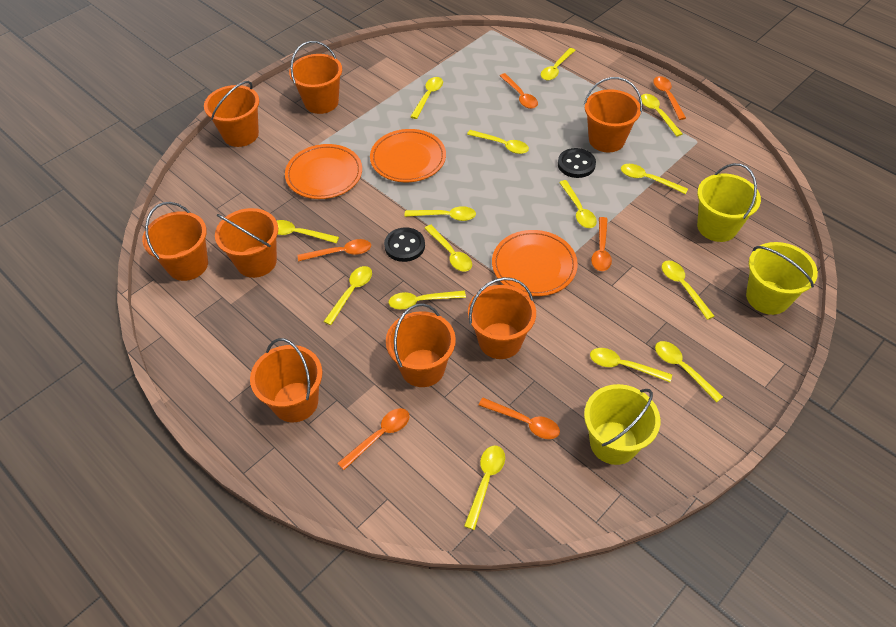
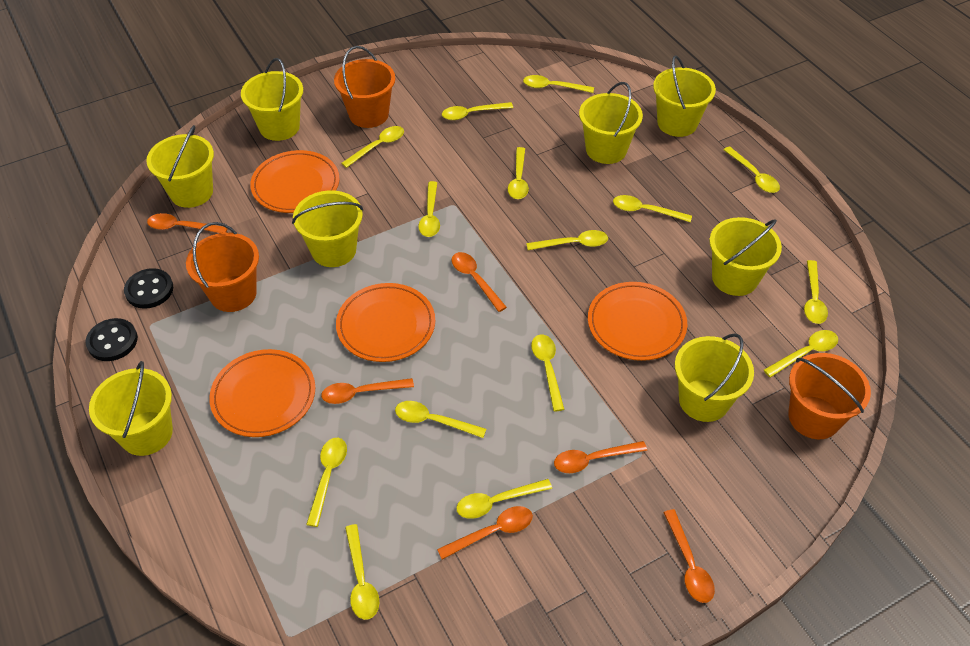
orange bucket: 8 -> 3
orange plate: 3 -> 4
yellow bucket: 3 -> 8

